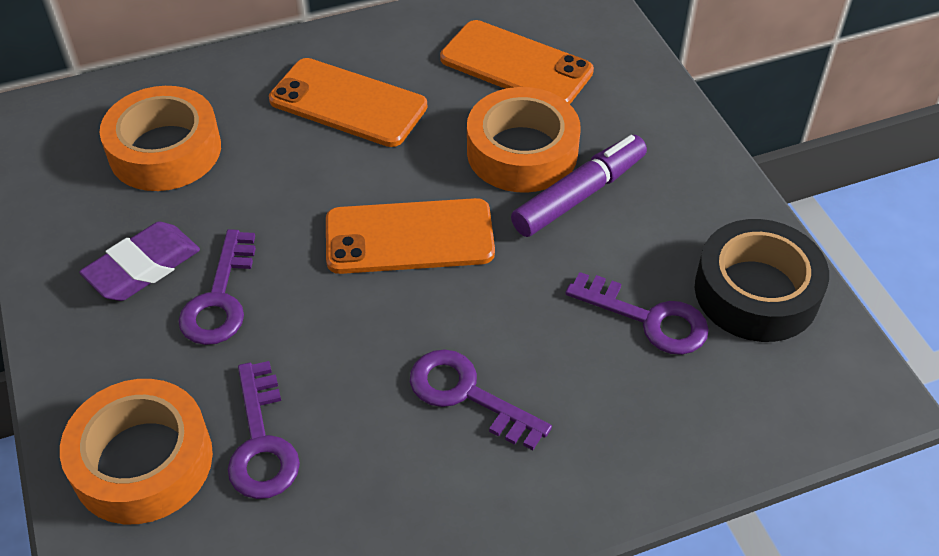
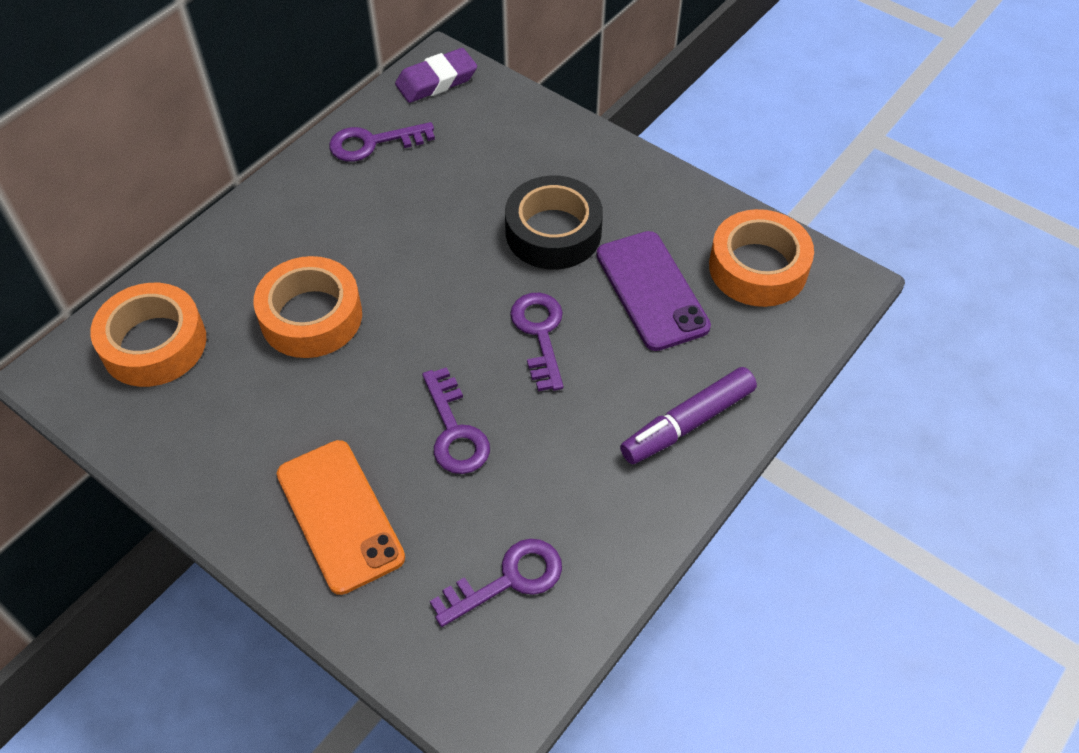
orange phone: 3 -> 1
purple phone: 0 -> 1

